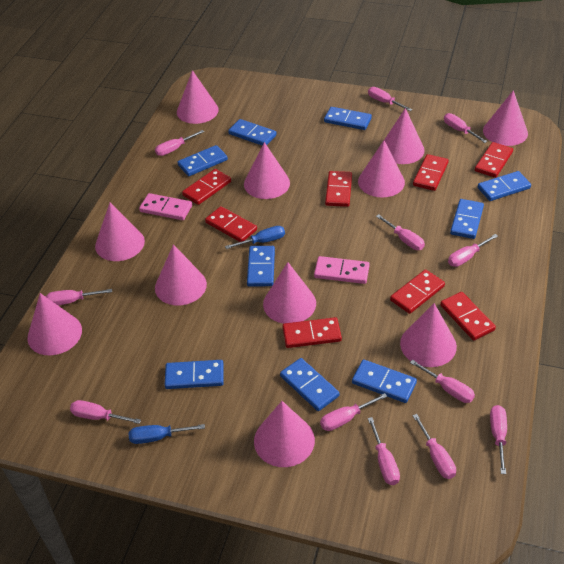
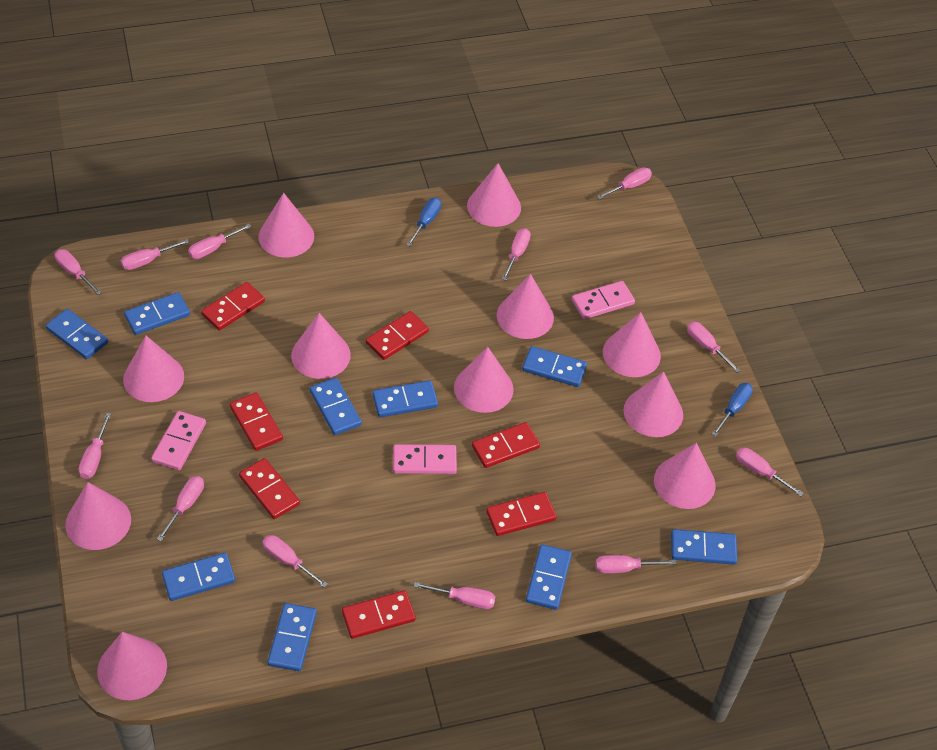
pink domino: 2 -> 3
red domino: 8 -> 7

